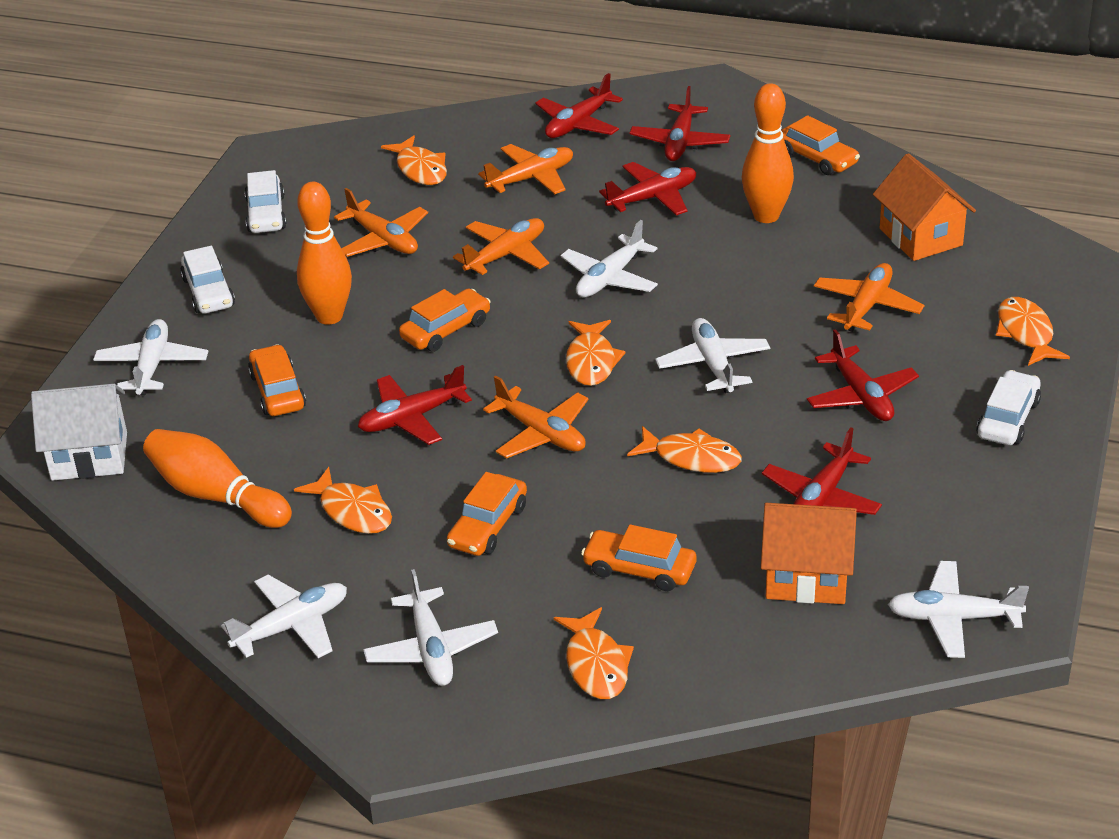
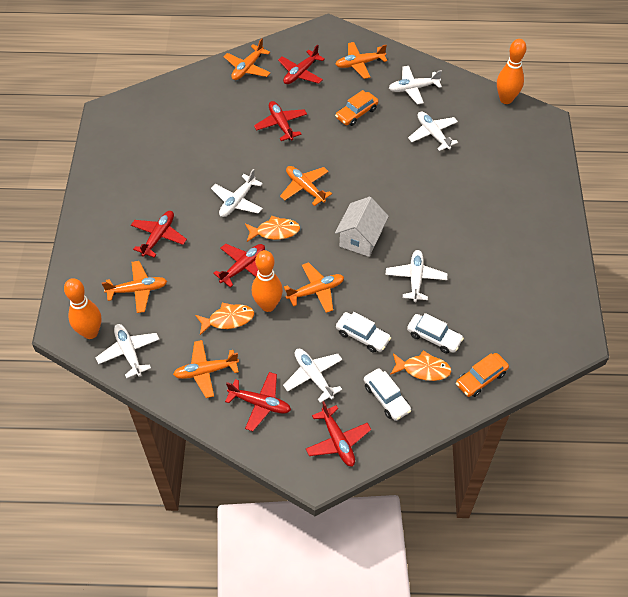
orange car: 5 -> 2
orange fish: 6 -> 3
orange house: 2 -> 0
orange plane: 5 -> 6

